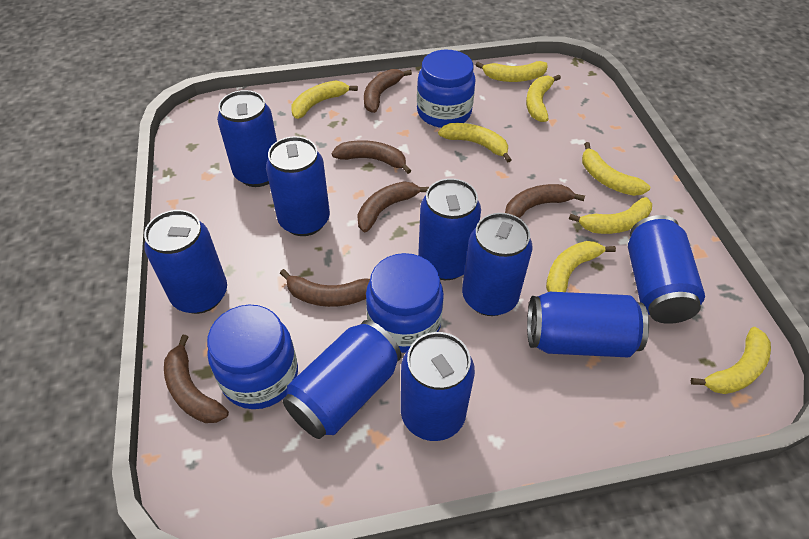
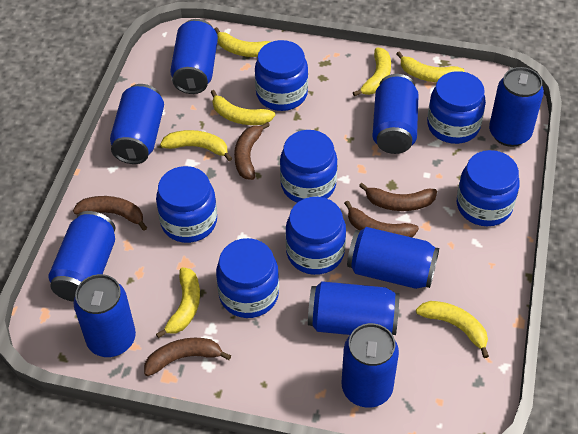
blue jar: 3 -> 7
brown banana: 6 -> 5
yellow banana: 8 -> 7

